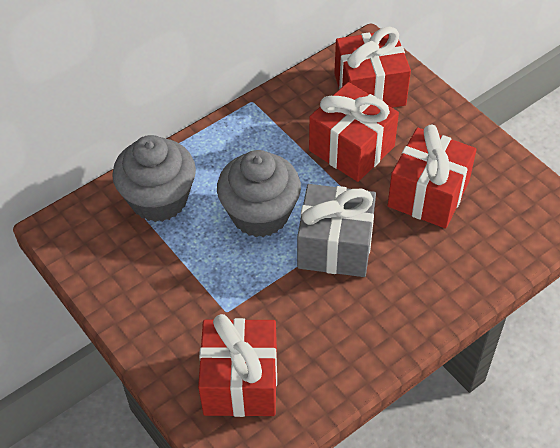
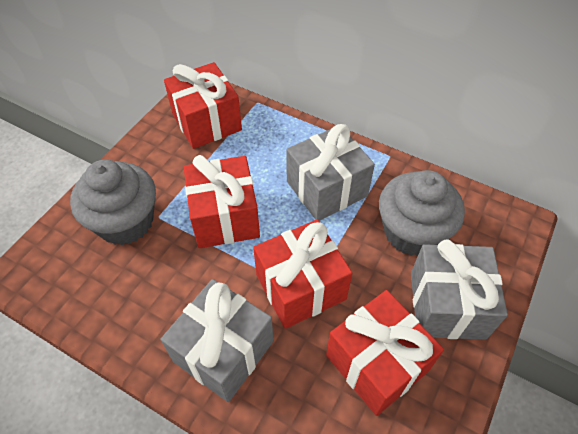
grey gift: 1 -> 3

